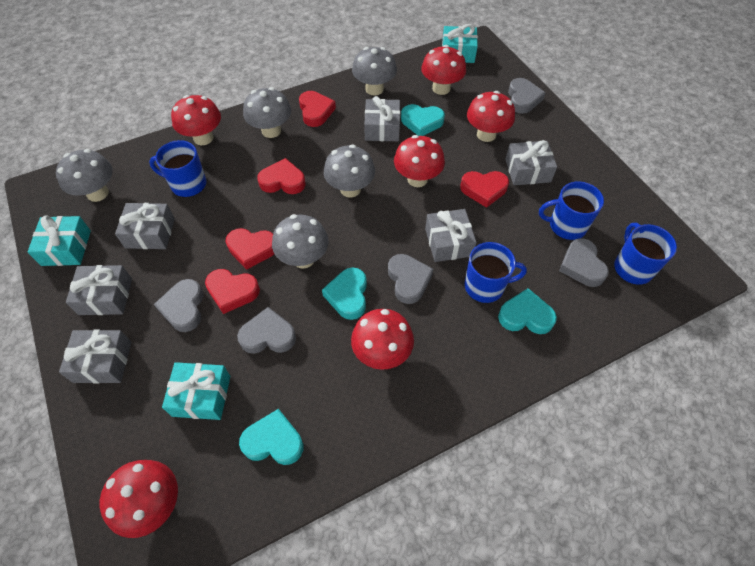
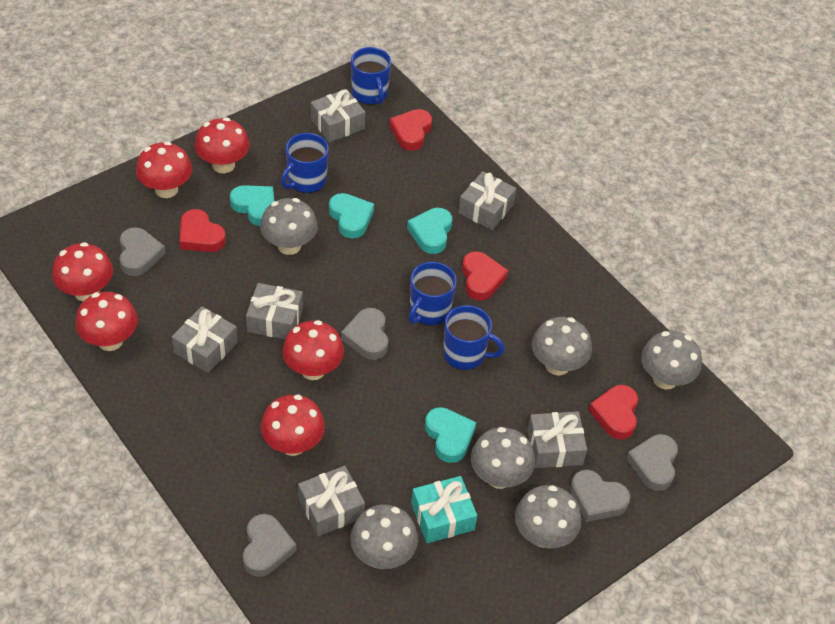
grey mushroom: 5 -> 6
red heart: 5 -> 4
turquoise gift: 3 -> 1

